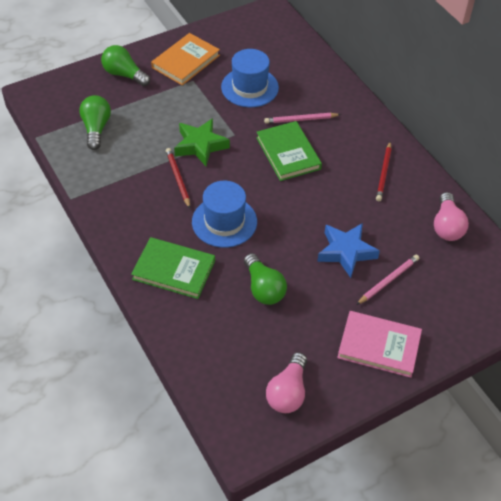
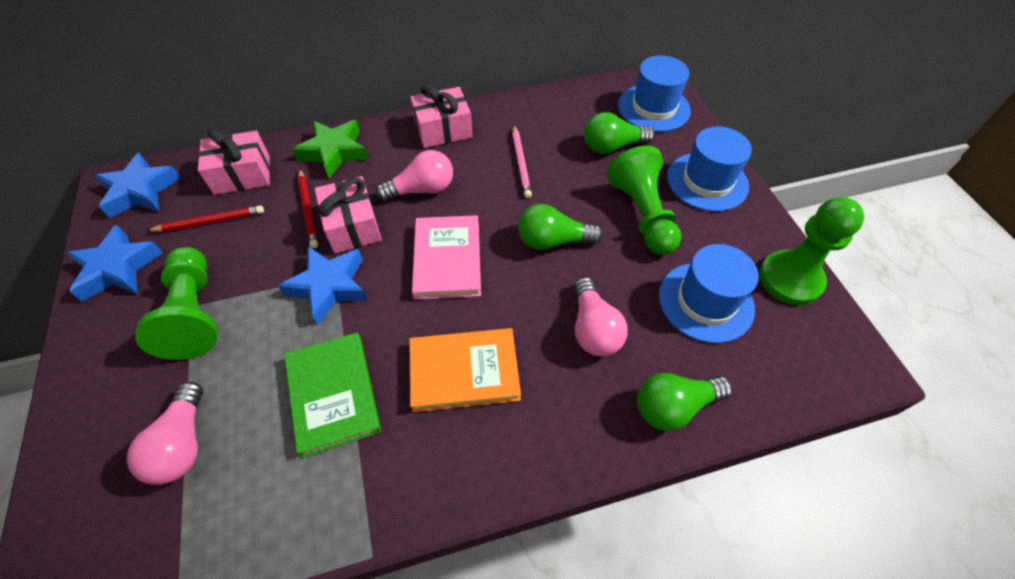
blue hat: 2 -> 3
blue star: 1 -> 3
green book: 2 -> 1
green pawn: 0 -> 3
pink gift: 0 -> 3
pink light bulb: 2 -> 3
pink pencil: 2 -> 1

